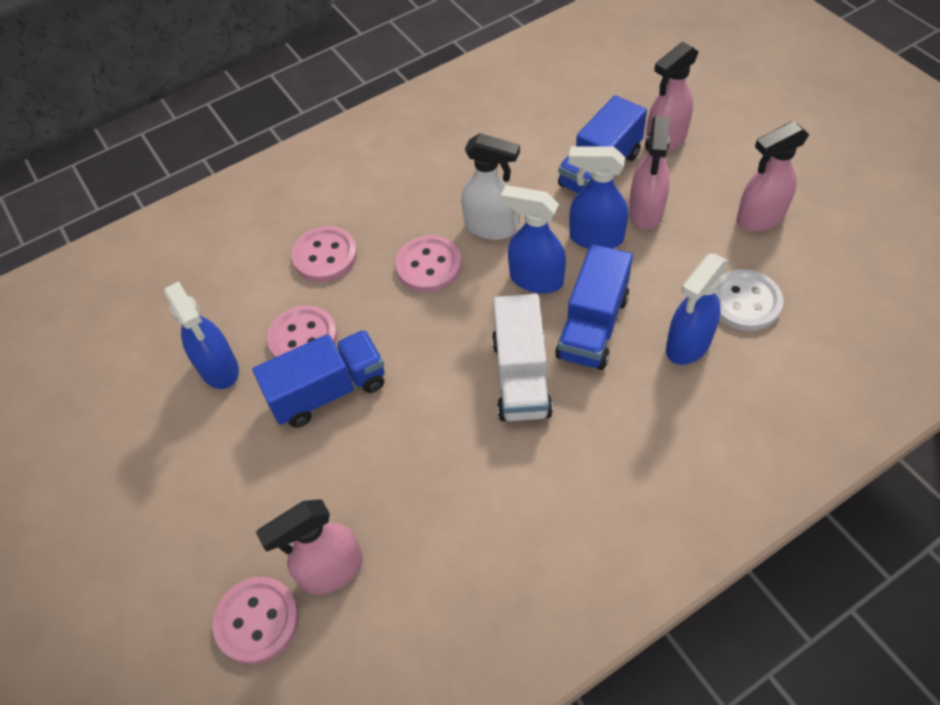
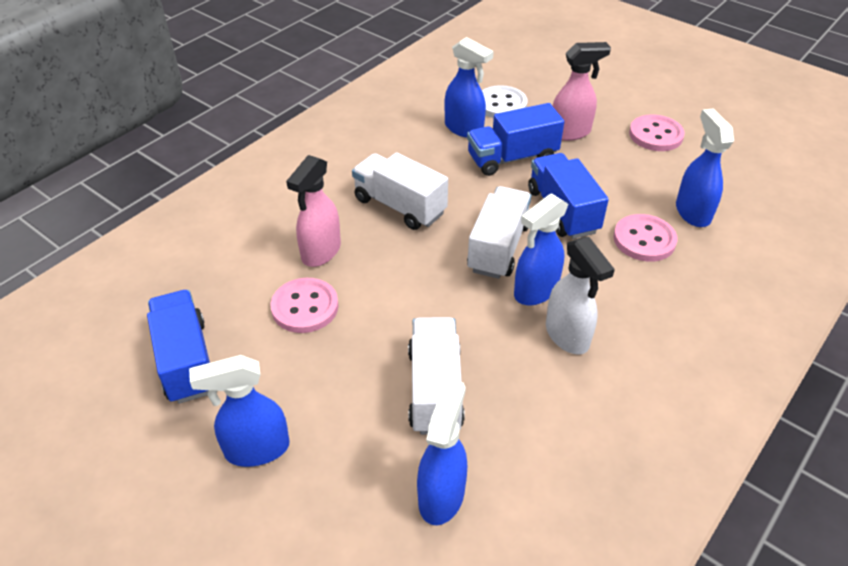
blue spray bottle: 4 -> 5
pink button: 4 -> 3
pink spray bottle: 4 -> 2
white truck: 1 -> 3

